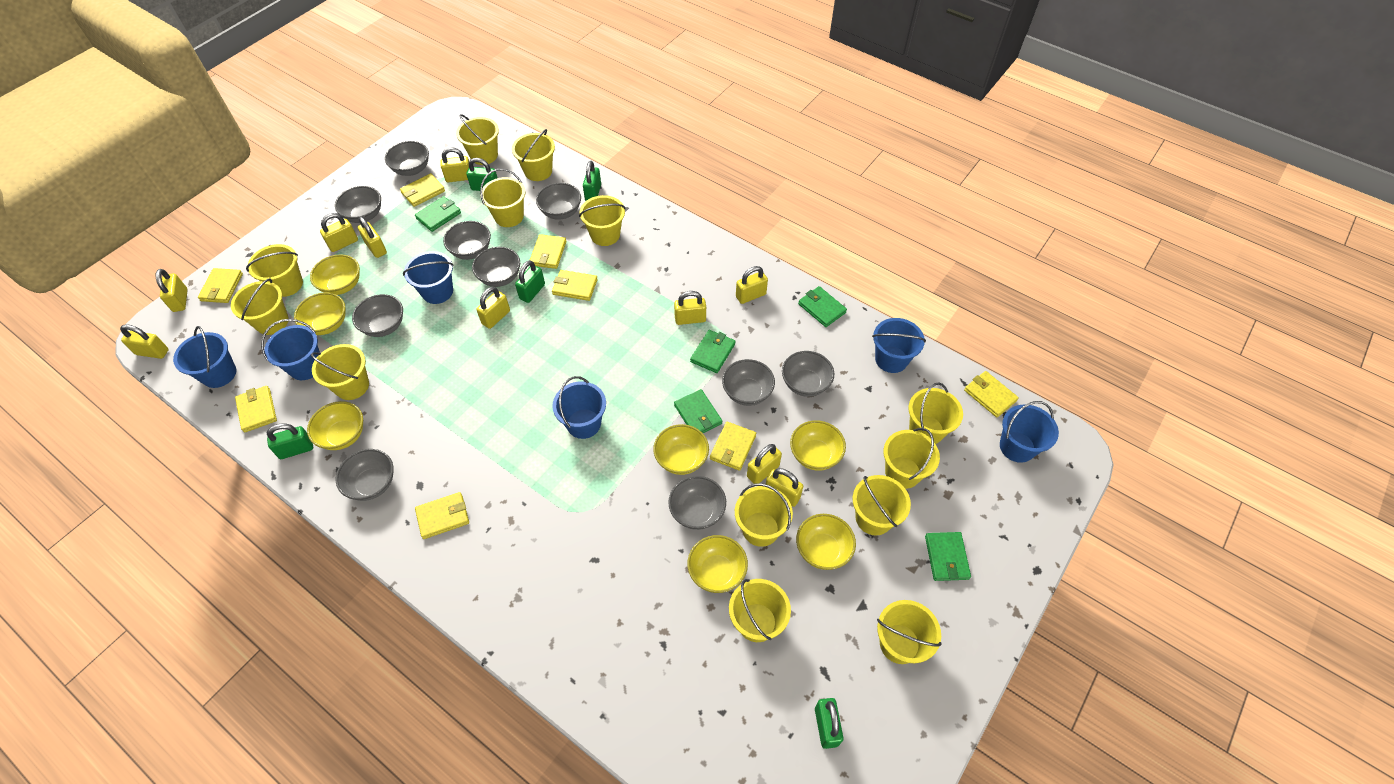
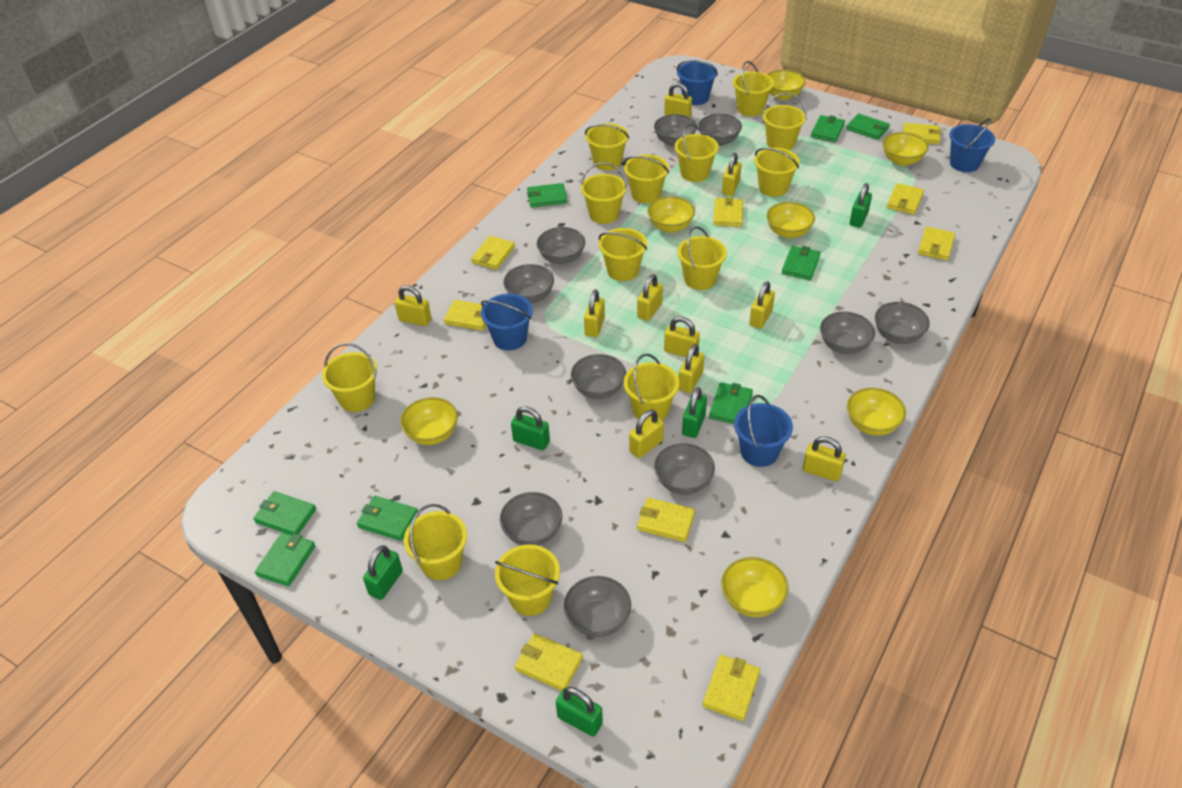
blue bucket: 6 -> 4
green wallet: 5 -> 8
yellow wallet: 8 -> 9

